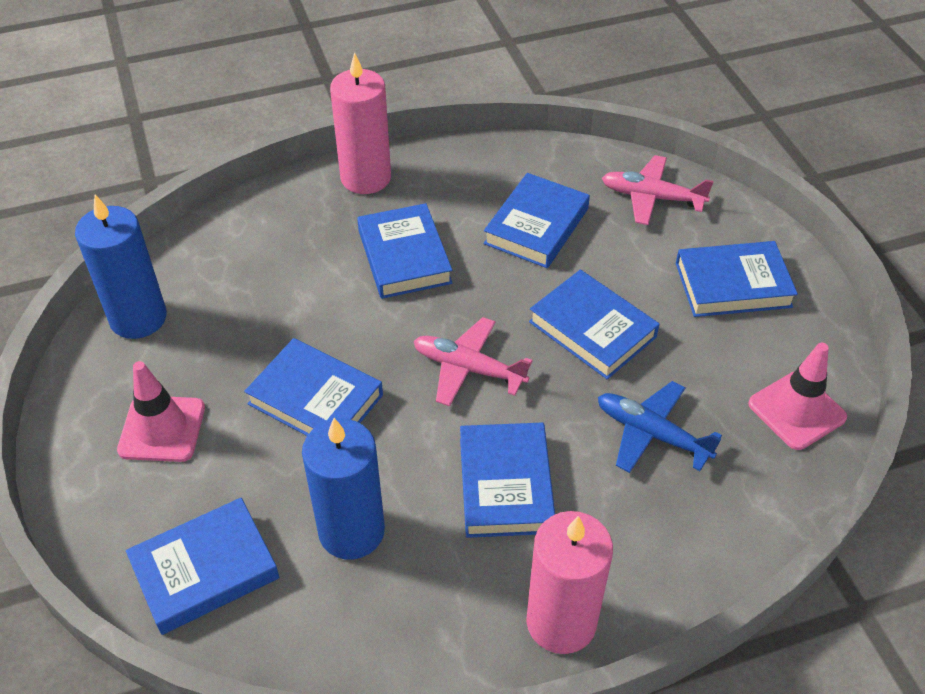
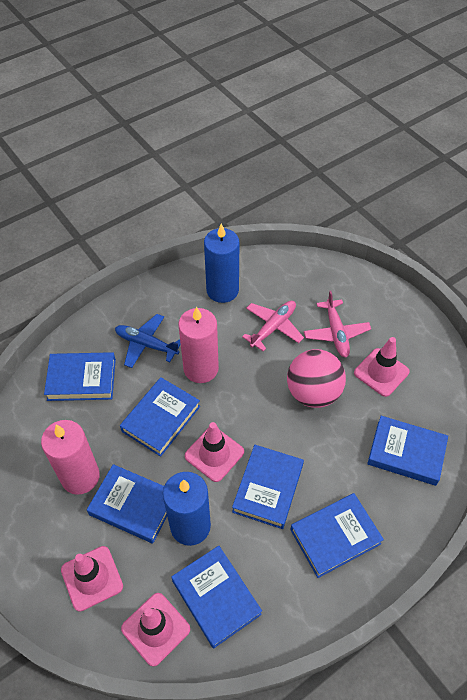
pink ball: 0 -> 1
pink traffic cone: 2 -> 4

